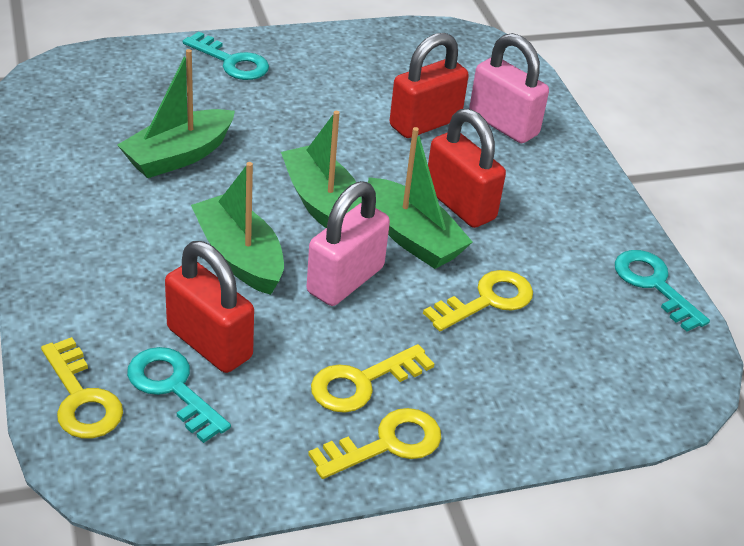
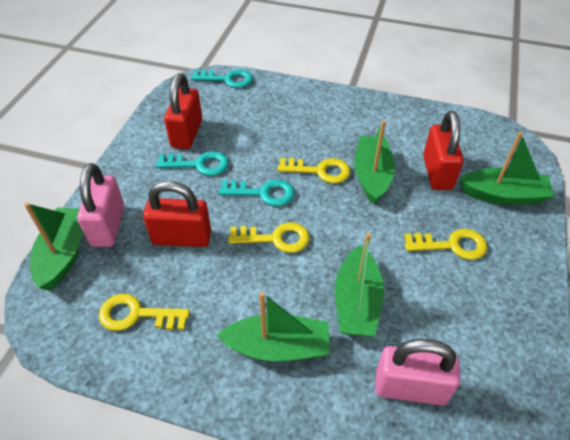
green boat: 4 -> 5

